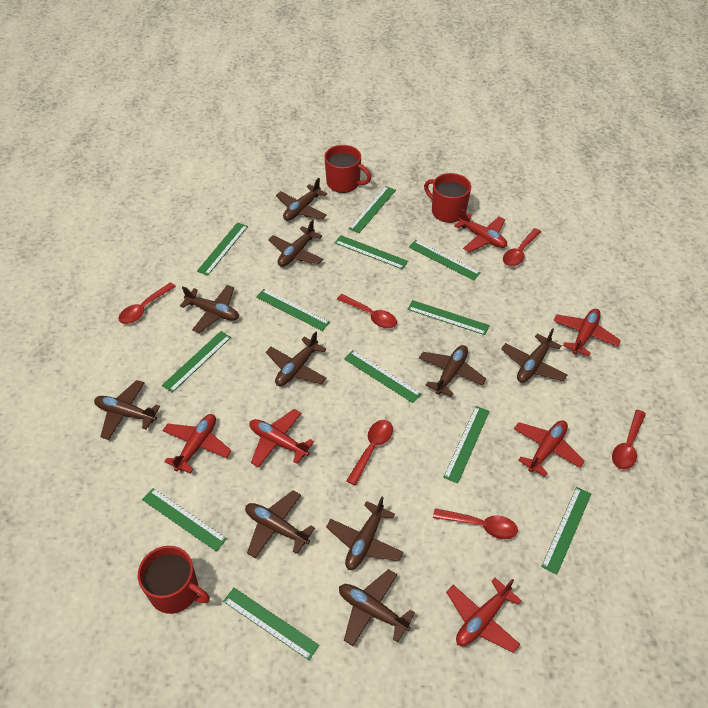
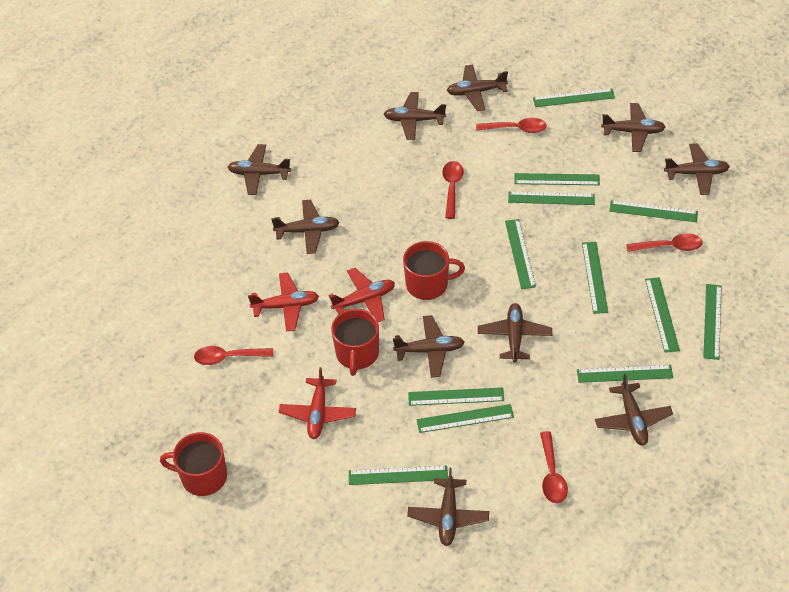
red plane: 6 -> 3
red spoon: 6 -> 5

